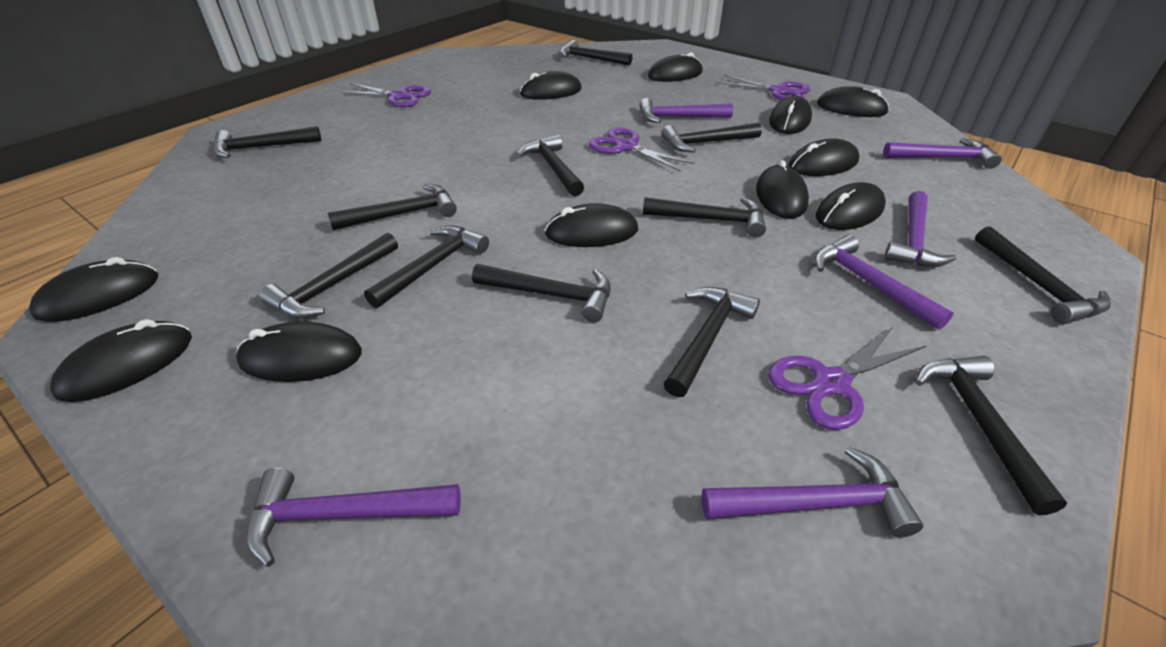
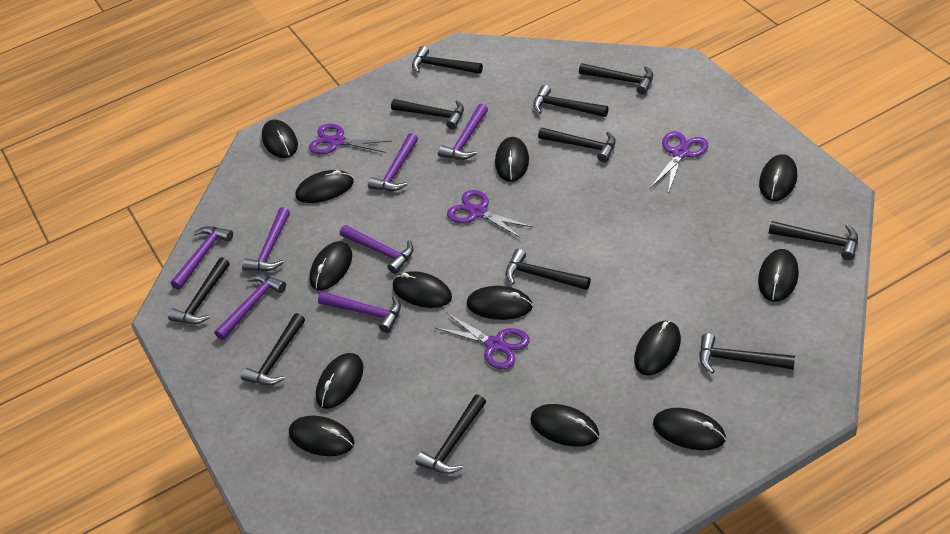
black hammer: 12 -> 11
black mouse: 11 -> 13
purple hammer: 6 -> 7

